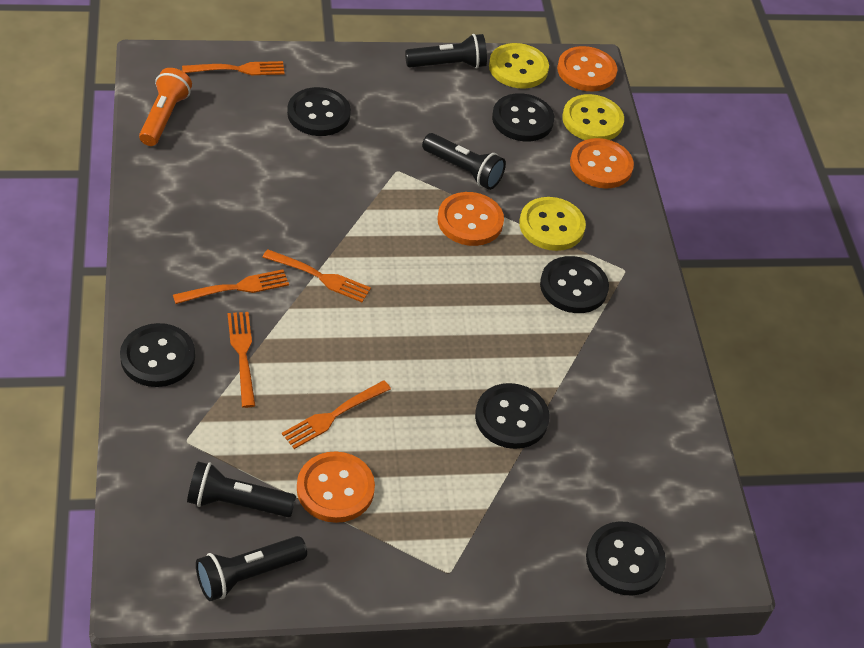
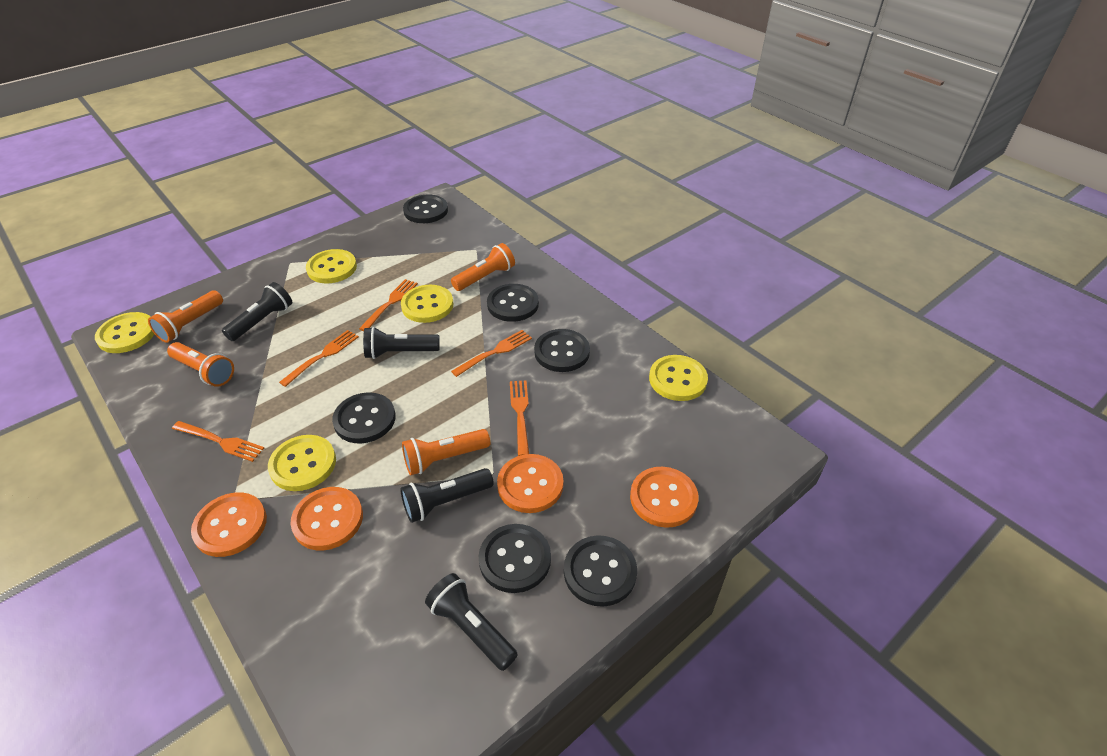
orange flashlight: 1 -> 4
yellow button: 3 -> 5

